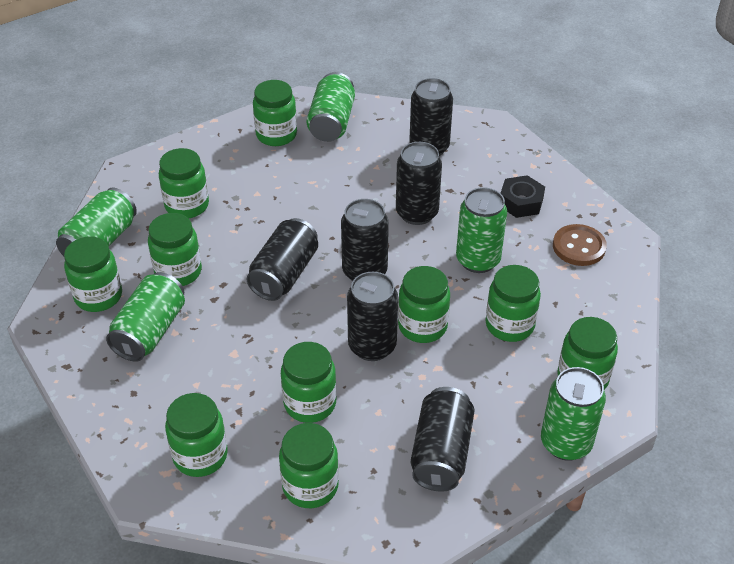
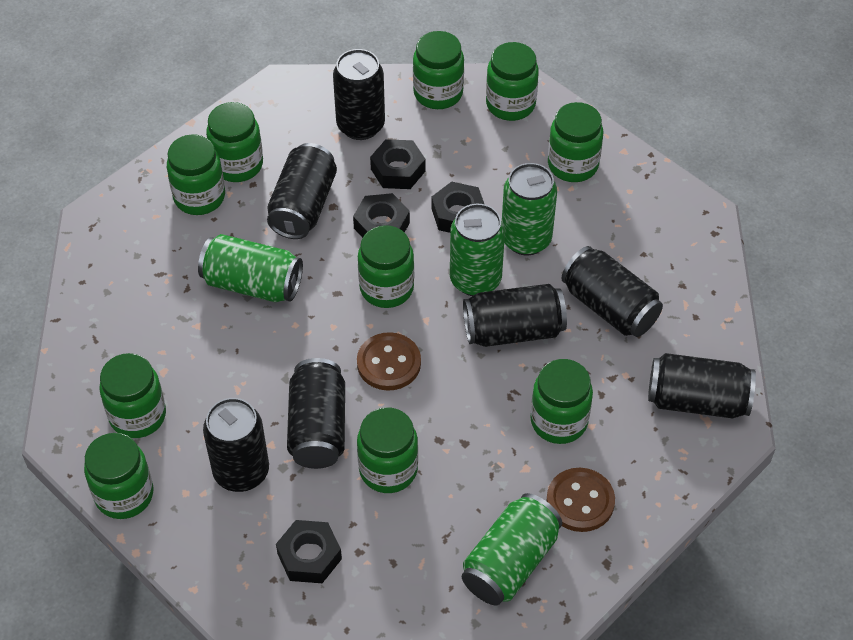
black can: 6 -> 7
black nut: 1 -> 4
brown button: 1 -> 2
green can: 5 -> 4

